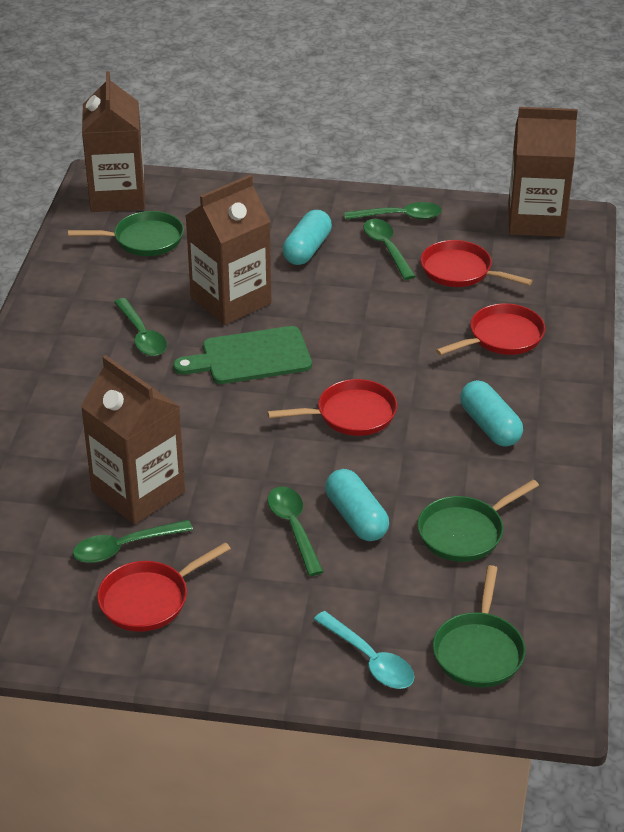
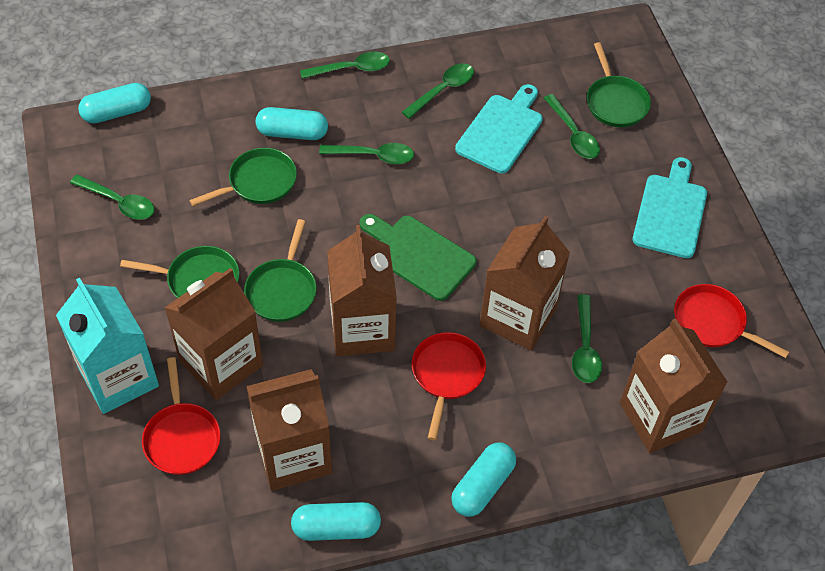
brown carton: 4 -> 5
green pan: 3 -> 4
green spoon: 5 -> 6
red pan: 4 -> 3
turquoise capsule: 3 -> 4
turquoise carton: 0 -> 1
turquoise cutting board: 0 -> 2
turquoise spoon: 1 -> 0

